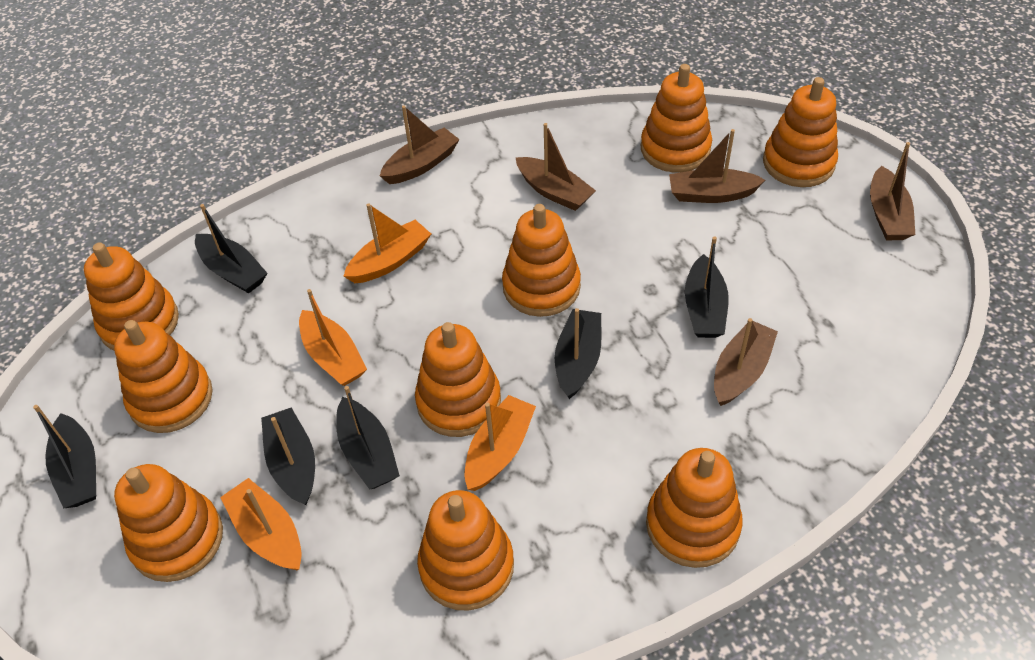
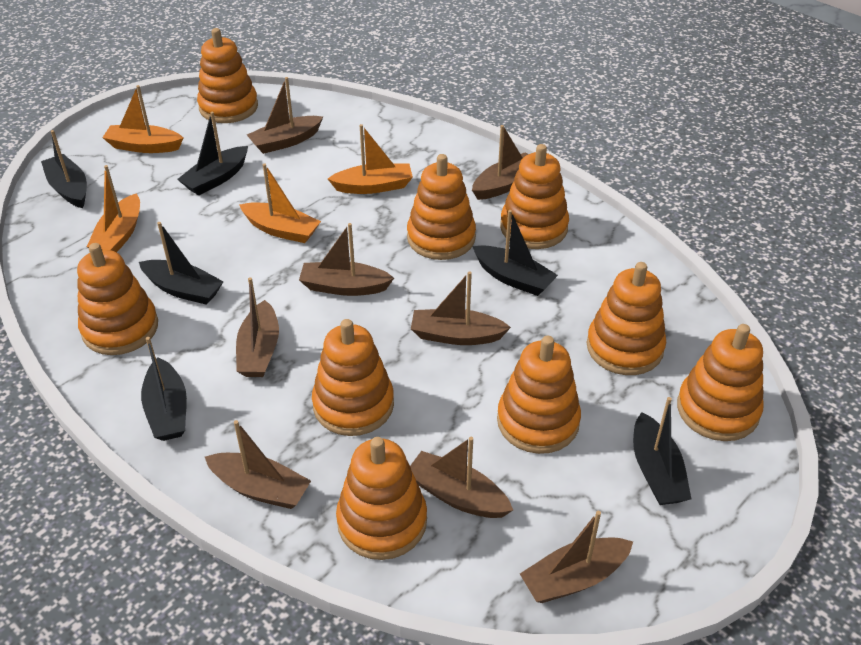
brown boat: 5 -> 8

